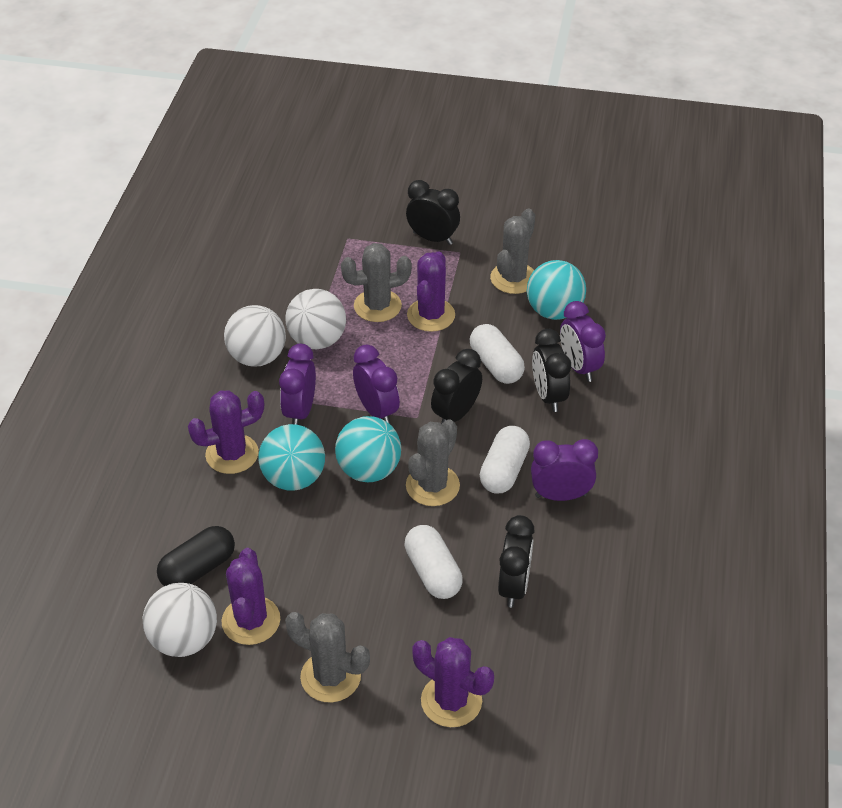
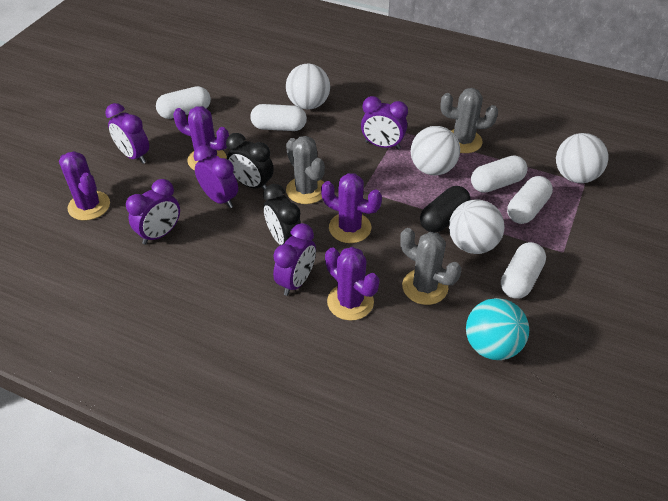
black clock: 4 -> 2
grey cactus: 4 -> 3
purple clock: 4 -> 5
turquoise ball: 3 -> 1
white ball: 3 -> 4
white capsule: 3 -> 5

